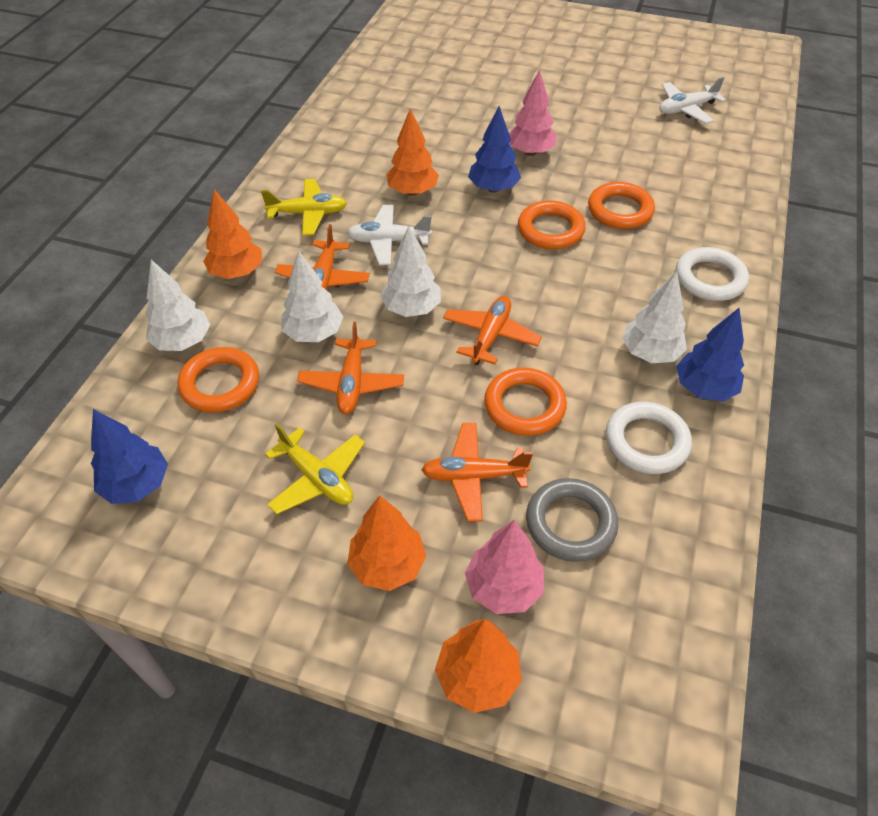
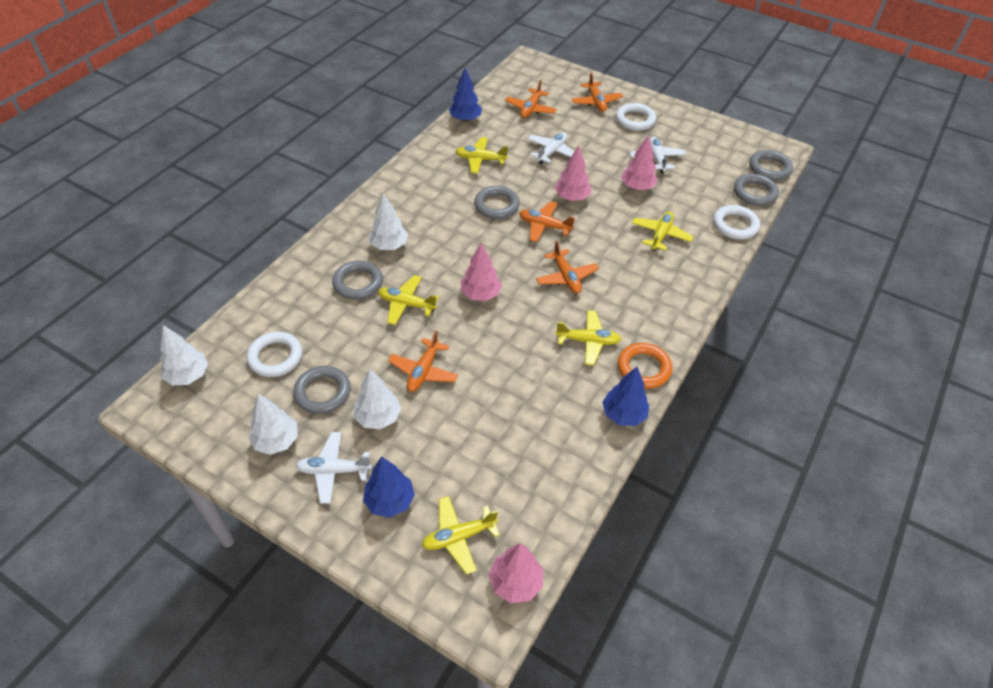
grey ring: 1 -> 5
orange plane: 4 -> 5
orange ring: 4 -> 1
orange tree: 4 -> 0
pink tree: 2 -> 4
white plane: 2 -> 3
white ring: 2 -> 3
yellow plane: 2 -> 5

